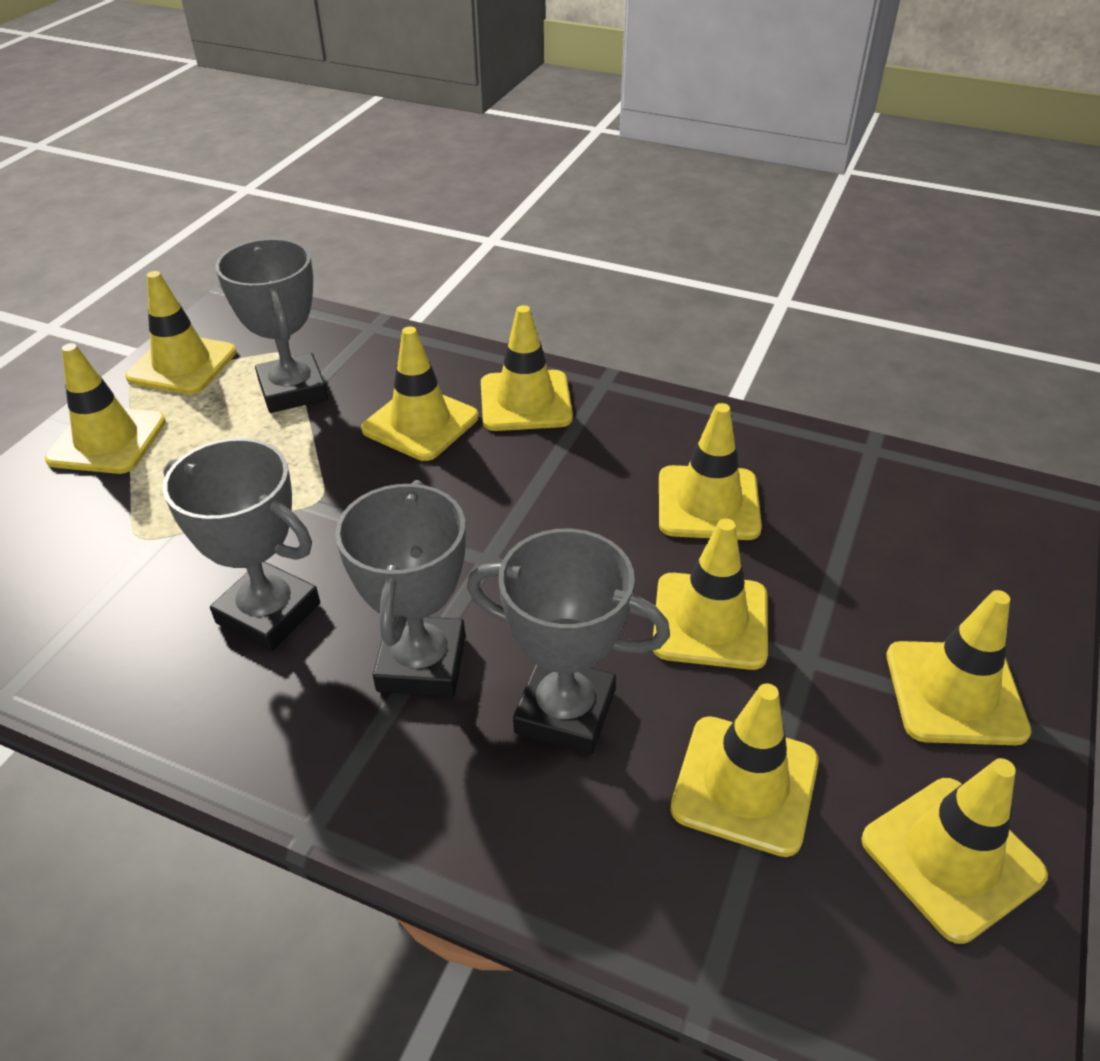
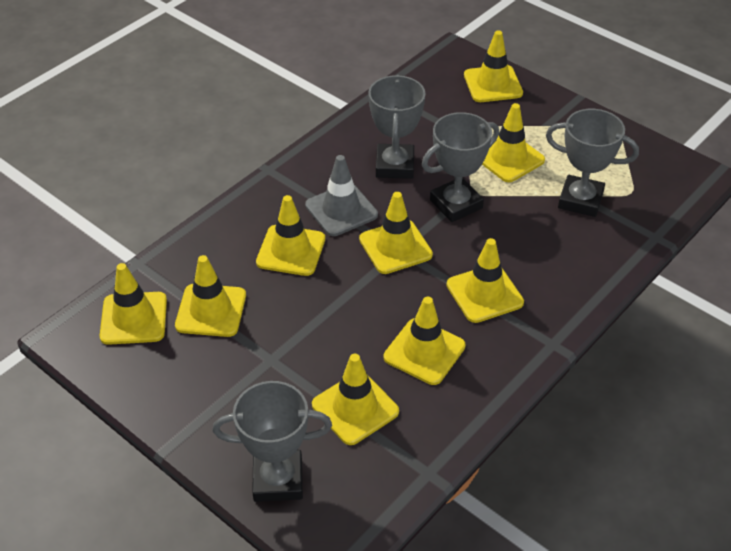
grey traffic cone: 0 -> 1

